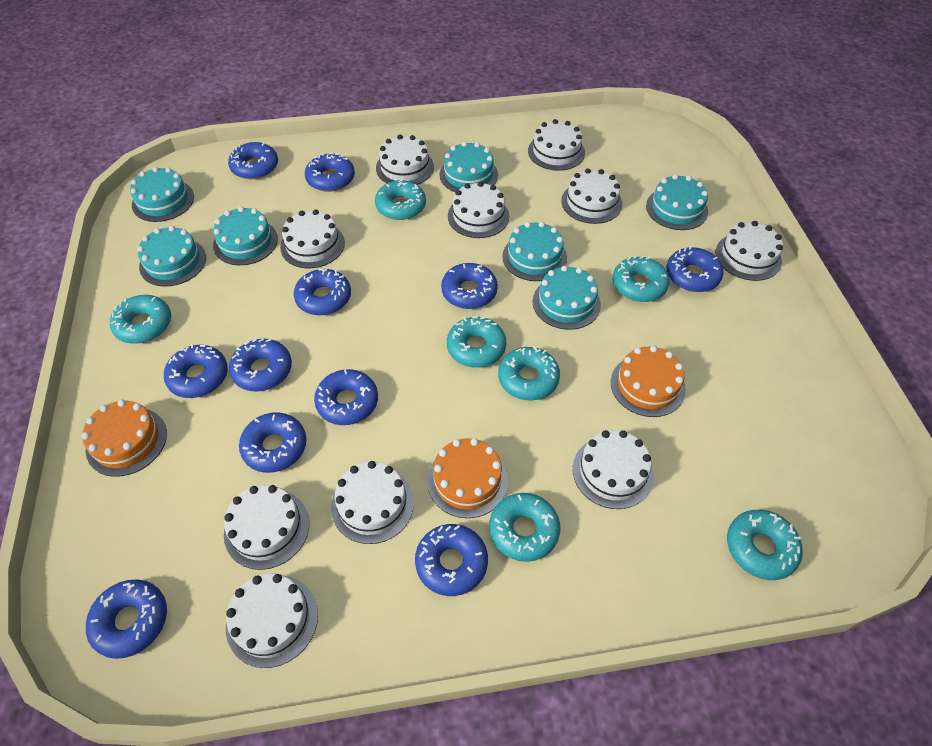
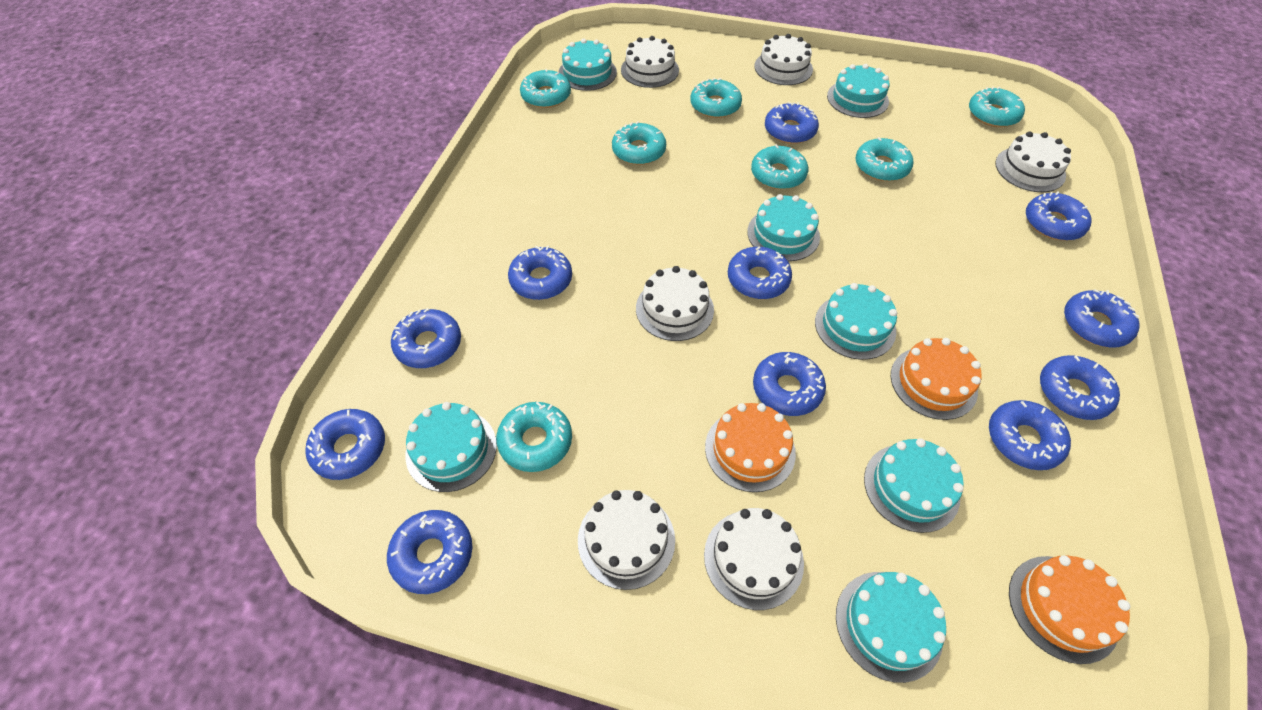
white cake: 10 -> 6

